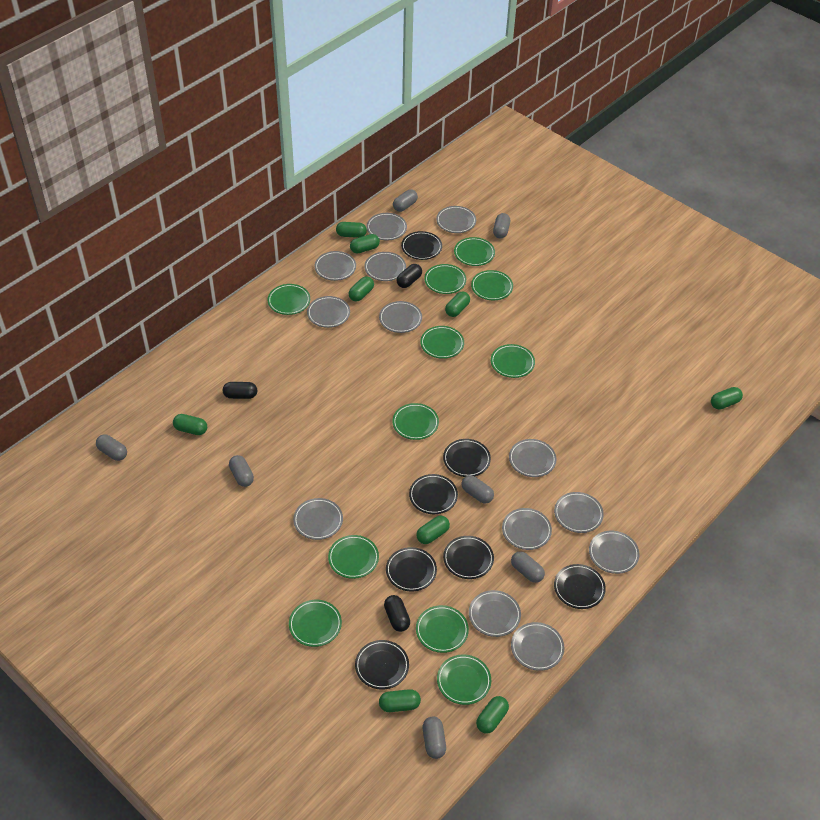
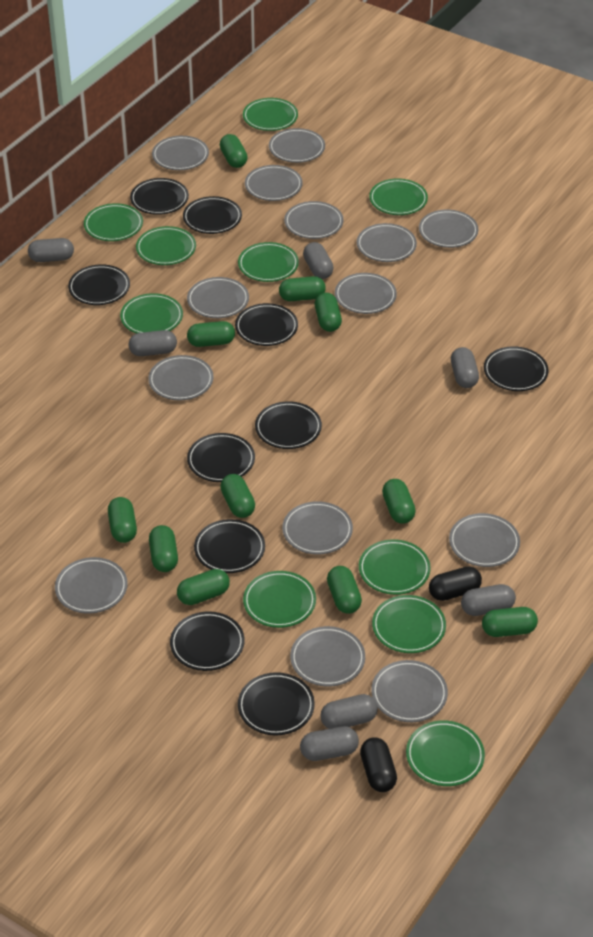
black capsule: 3 -> 2
black plate: 7 -> 10
green capsule: 9 -> 11
green plate: 11 -> 10
grey plate: 13 -> 14

